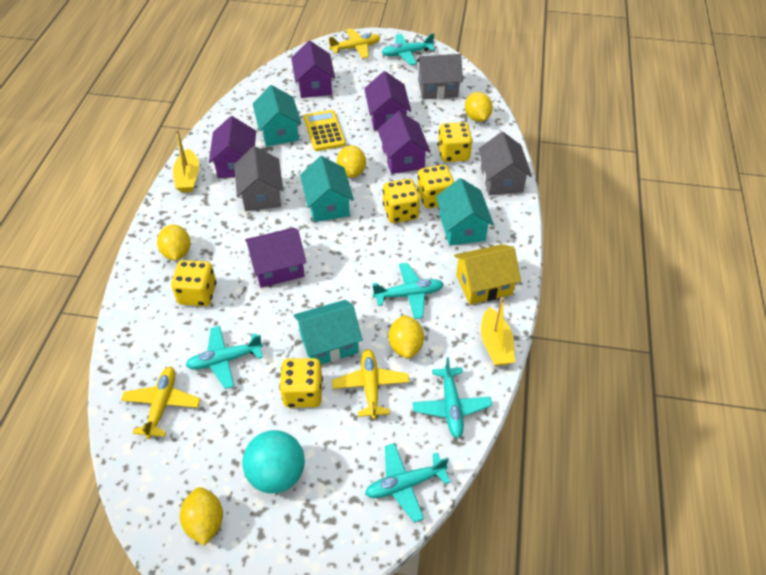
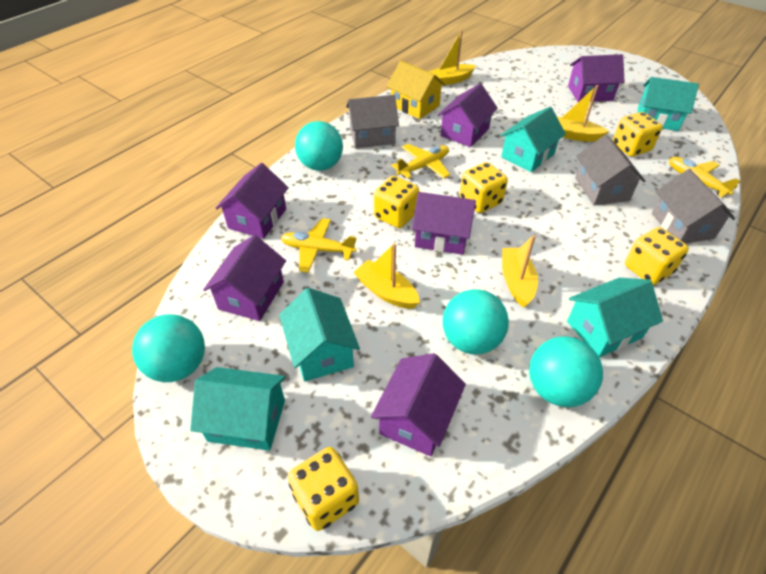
purple house: 5 -> 6
turquoise ball: 1 -> 4
turquoise house: 4 -> 5
turquoise plane: 5 -> 0
yellow boat: 2 -> 4
yellow calculator: 1 -> 0
yellow lemon: 5 -> 0

